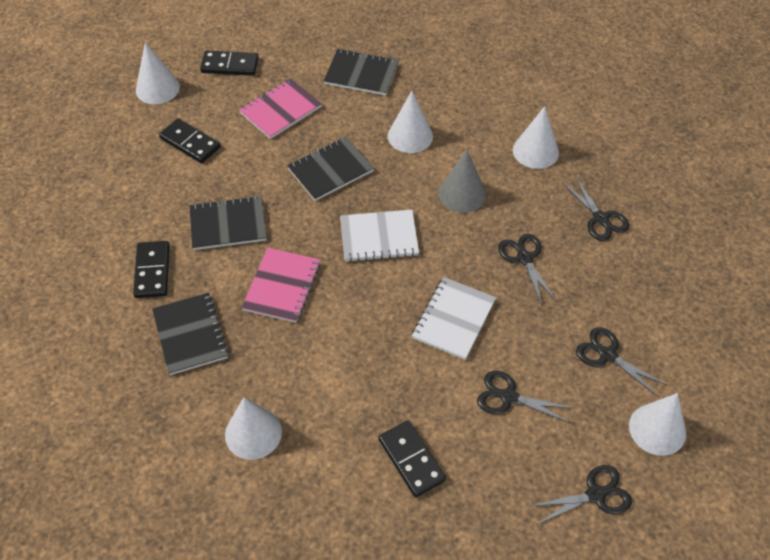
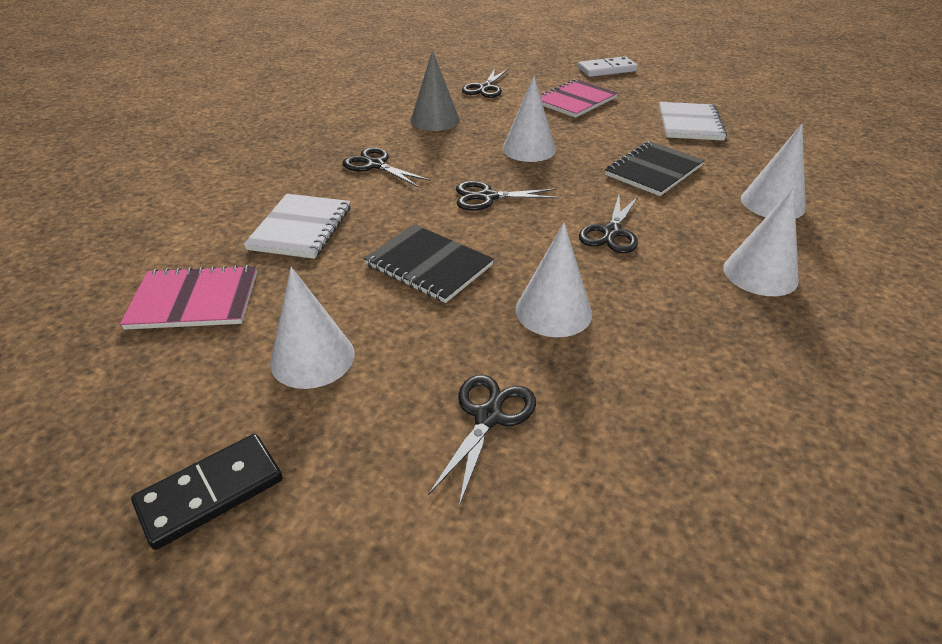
black domino: 4 -> 1
black notebook: 4 -> 2
white domino: 0 -> 1

